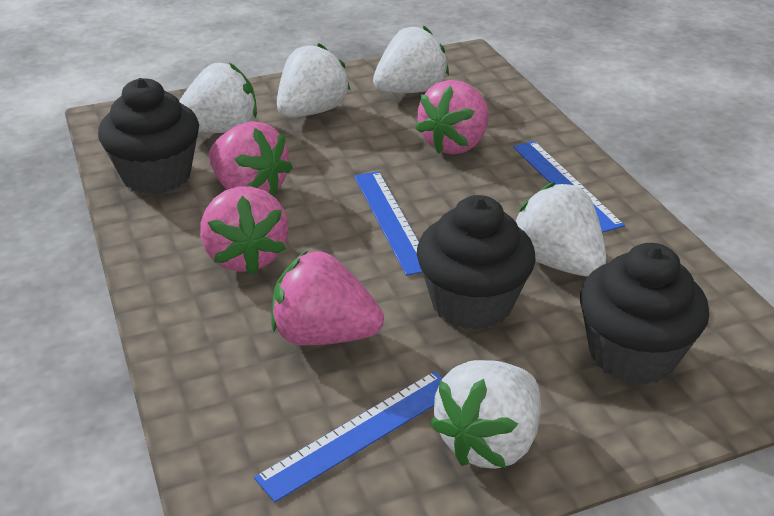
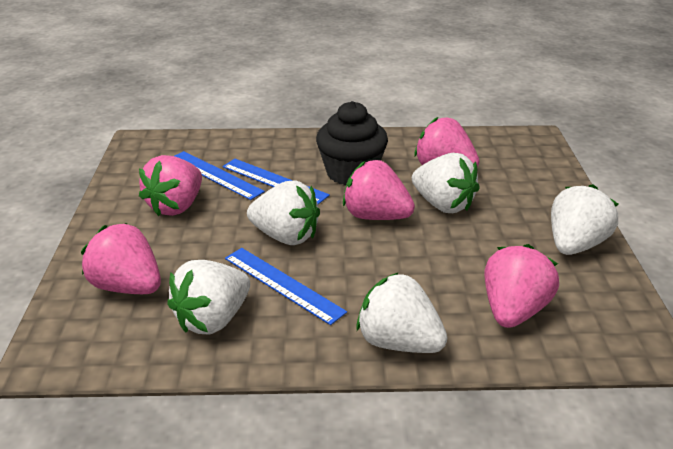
black cupcake: 3 -> 1
pink strawberry: 4 -> 5

